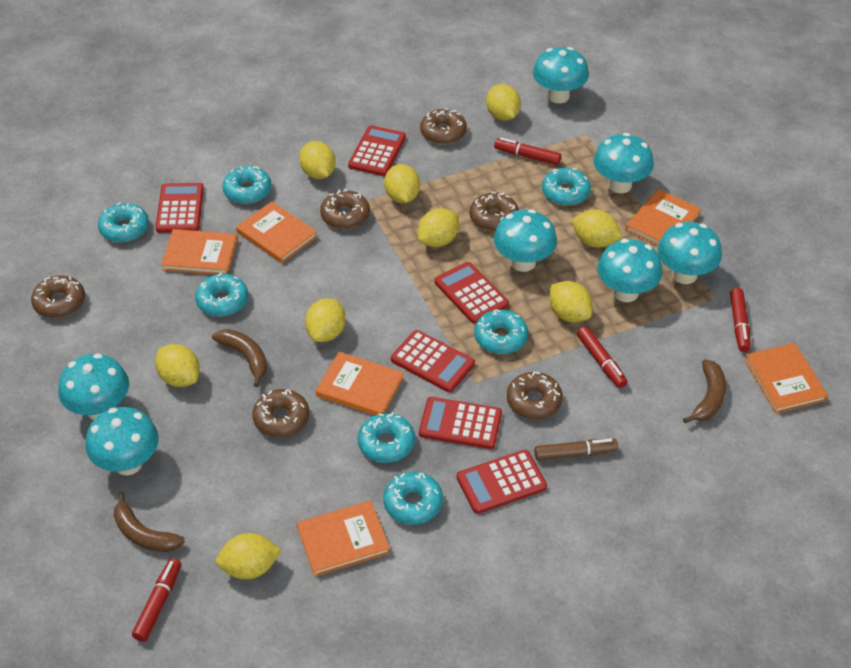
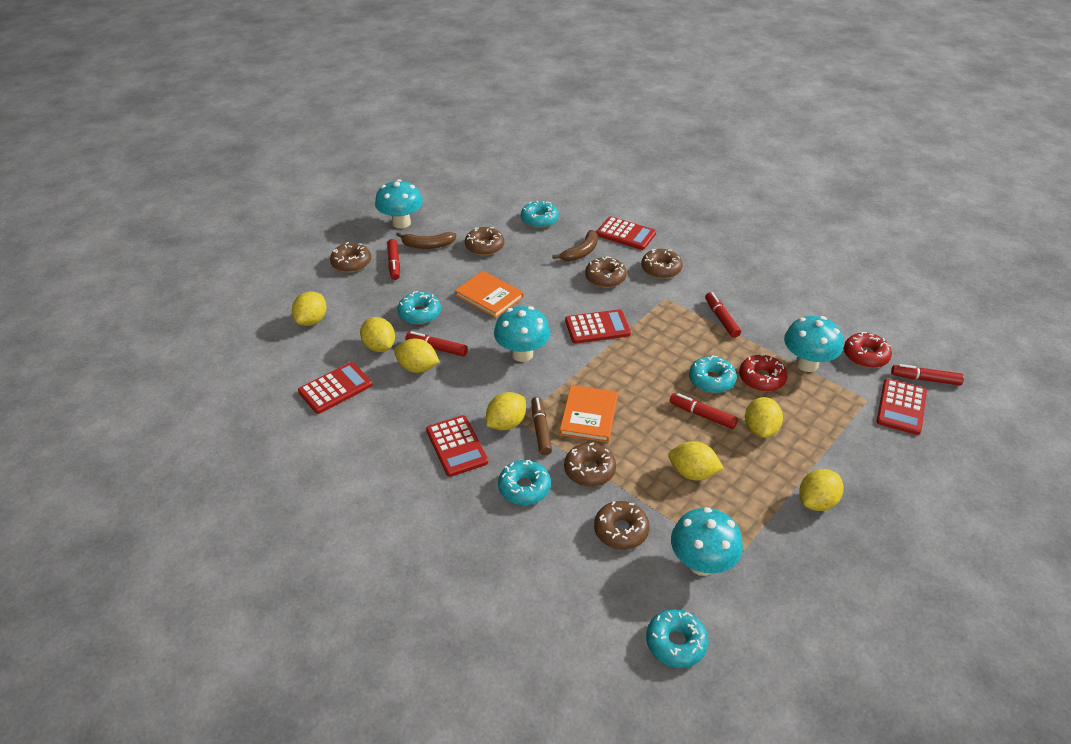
brown banana: 3 -> 2
orange book: 6 -> 2
red calculator: 6 -> 5
red donut: 0 -> 2
red marker: 4 -> 5
turquoise donut: 7 -> 5
turquoise mushroom: 7 -> 4
yellow lemon: 9 -> 7

